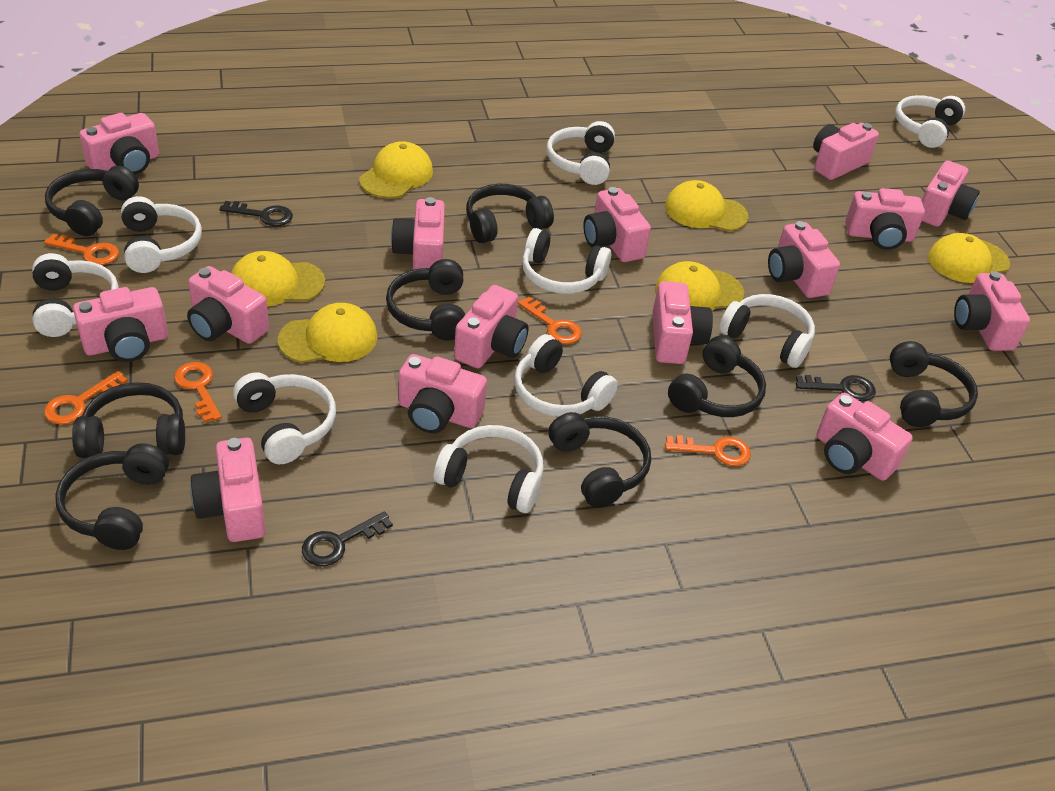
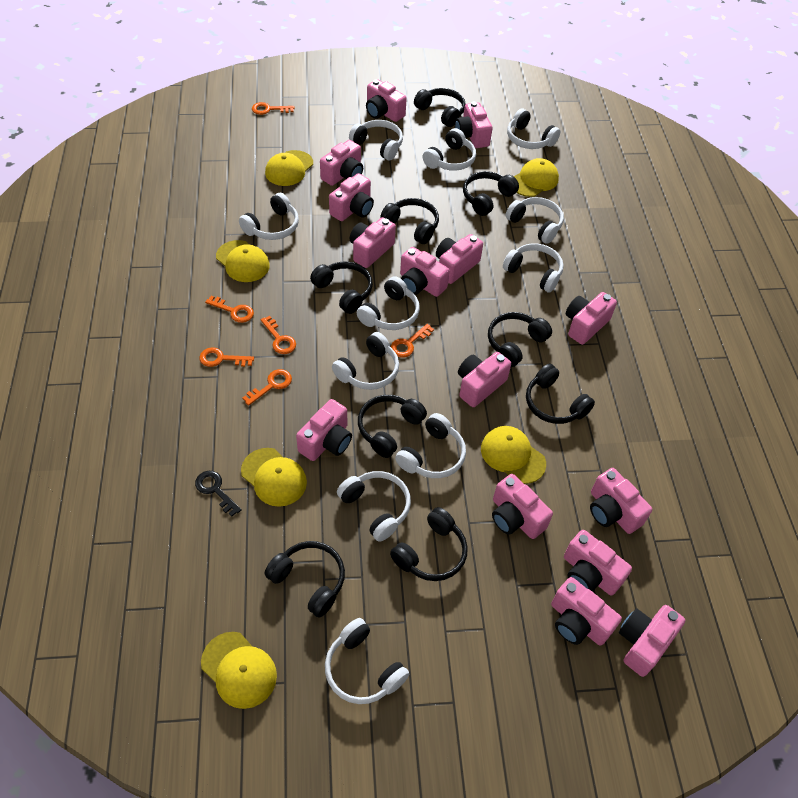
black headphones: 8 -> 9
black key: 3 -> 1
orange key: 5 -> 6
white headphones: 9 -> 11

